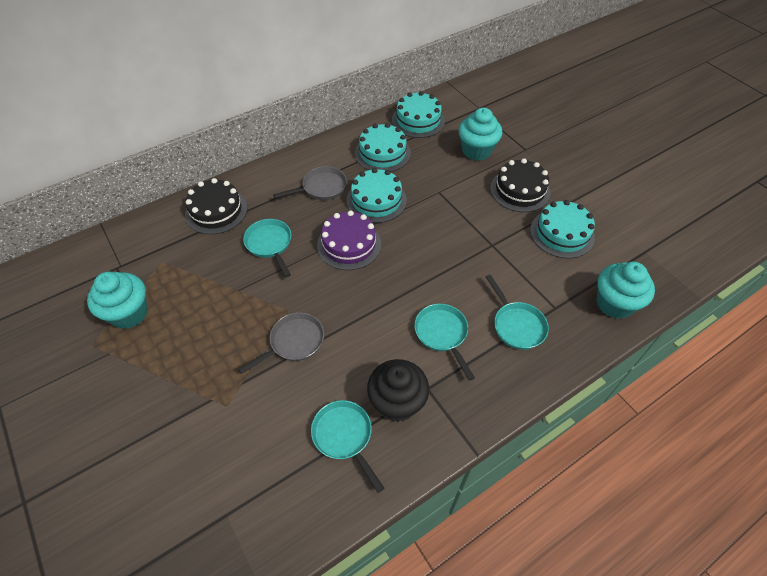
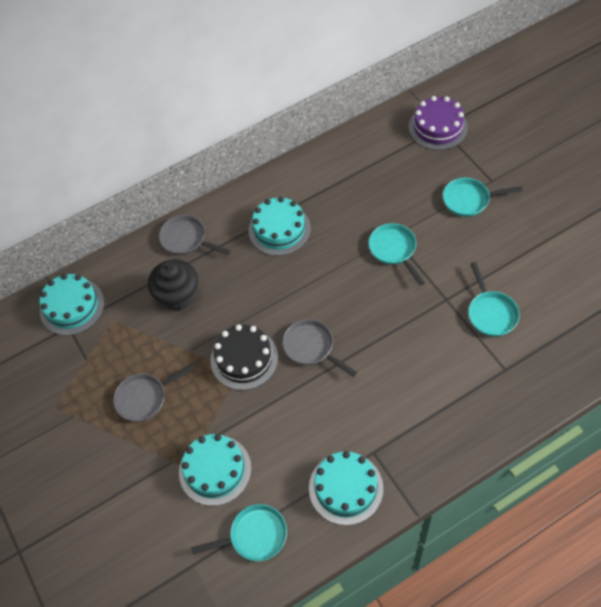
black cake: 2 -> 1
grey pan: 2 -> 3
turquoise cupcake: 3 -> 0

